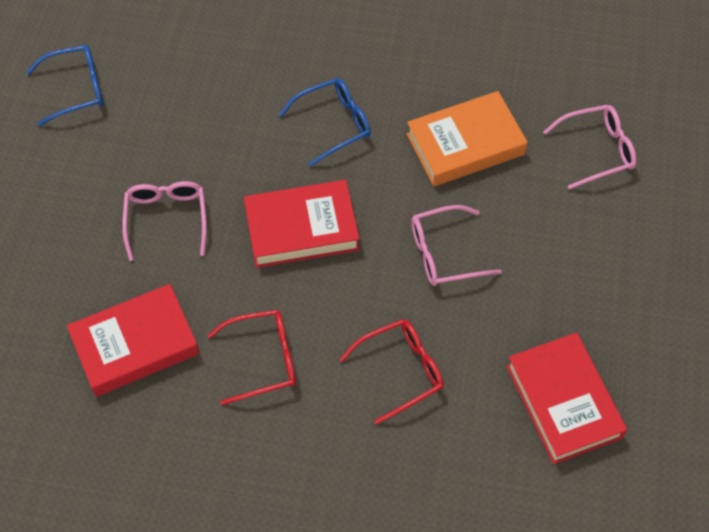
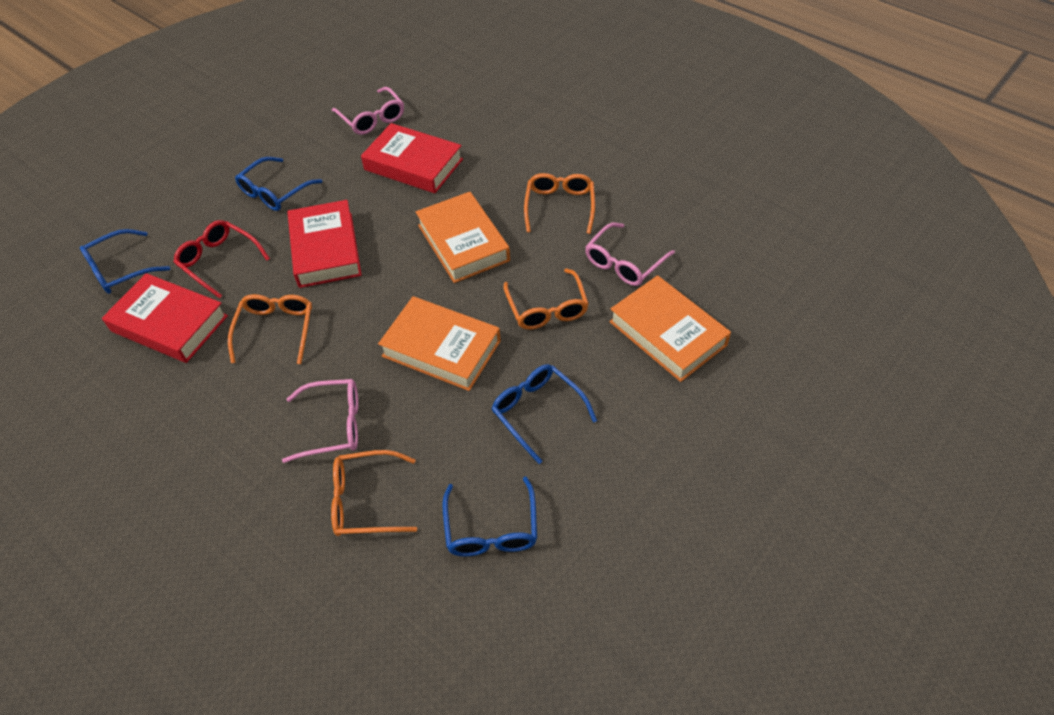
blue glasses: 2 -> 4
orange book: 1 -> 3
orange glasses: 0 -> 4
red glasses: 2 -> 1

